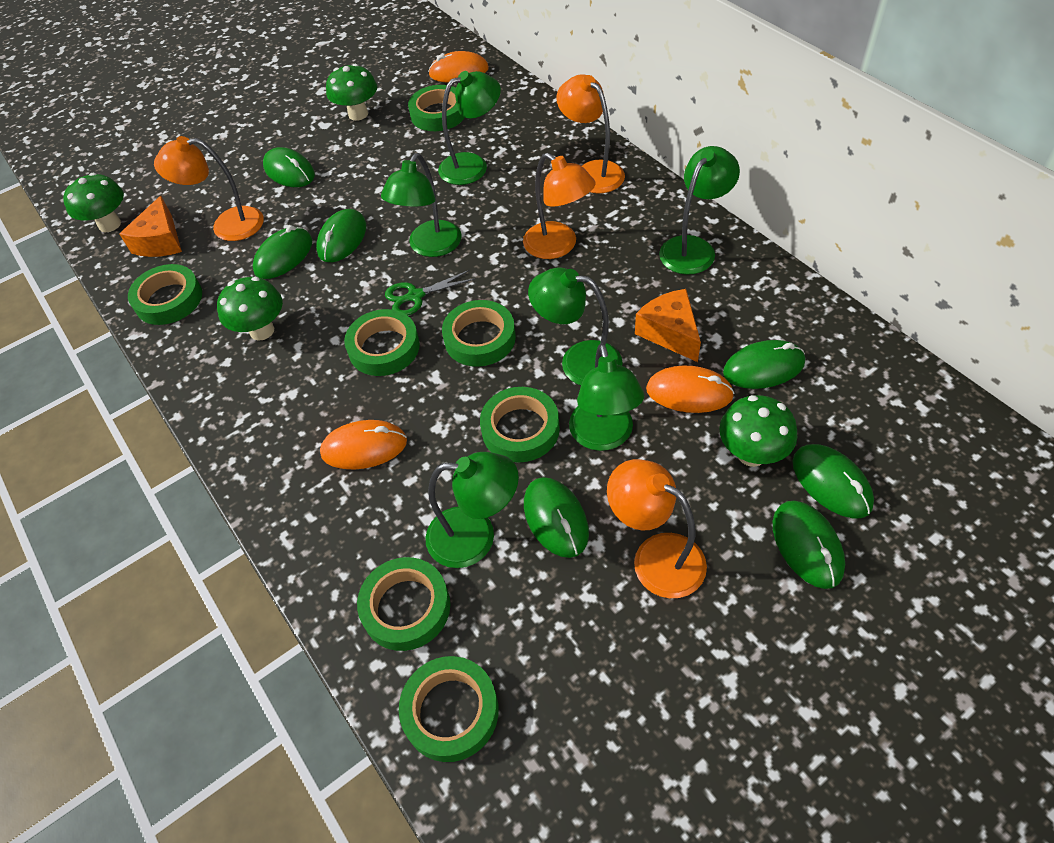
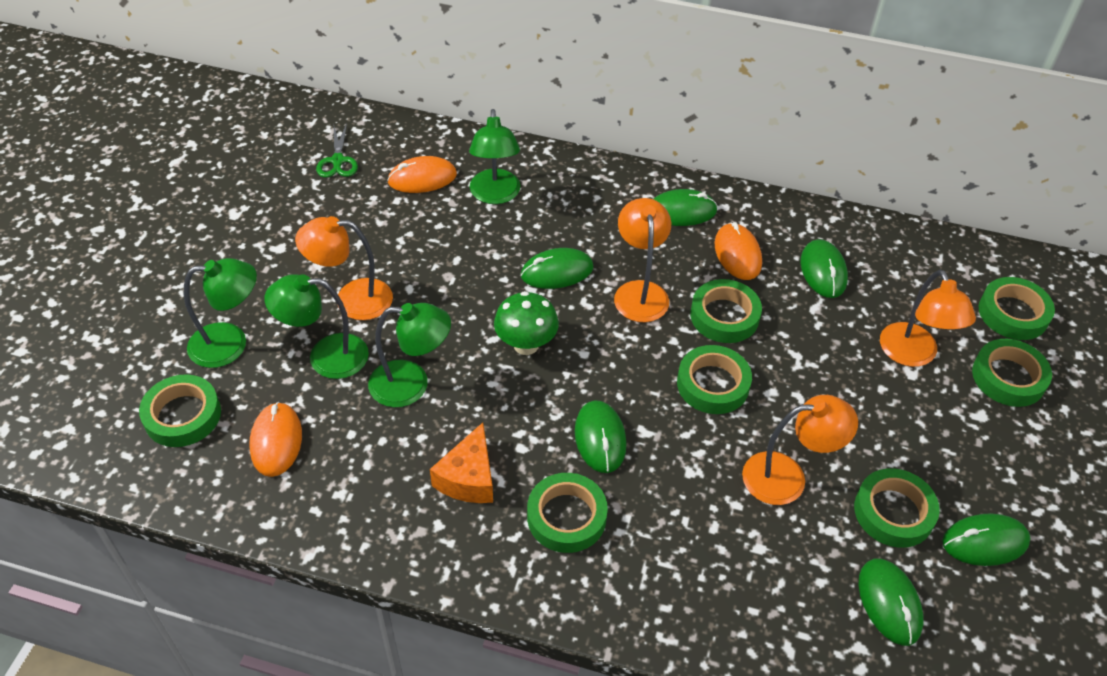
green lamp: 6 -> 4
green mouse: 7 -> 6
green mushroom: 4 -> 1
orange cheese: 2 -> 1

